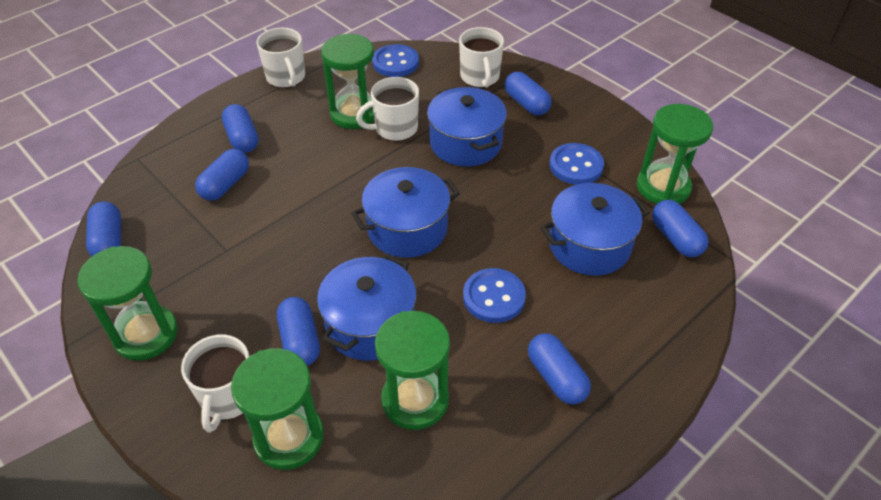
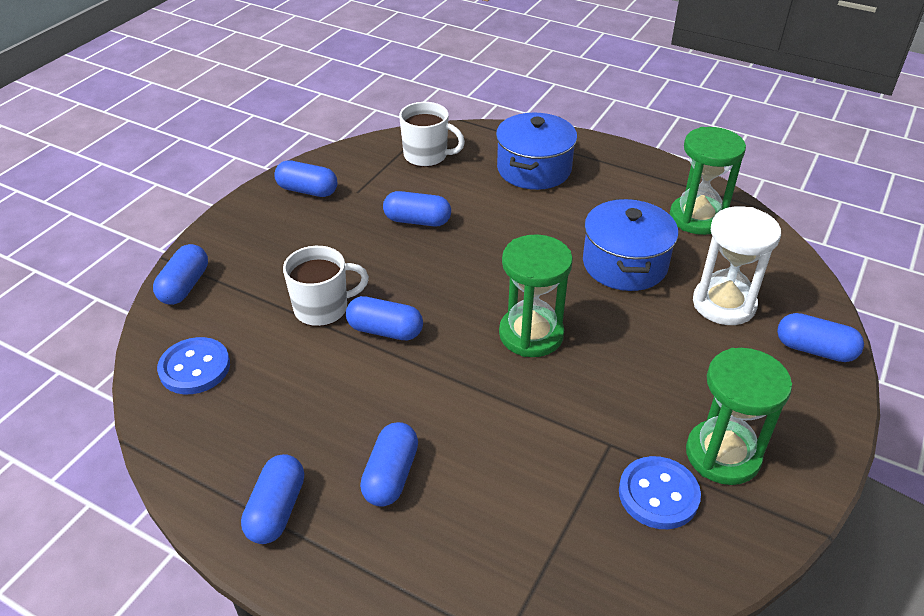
blue button: 3 -> 2
blue pot: 4 -> 2
green hourglass: 5 -> 3
white hourglass: 0 -> 1
white mug: 4 -> 2

